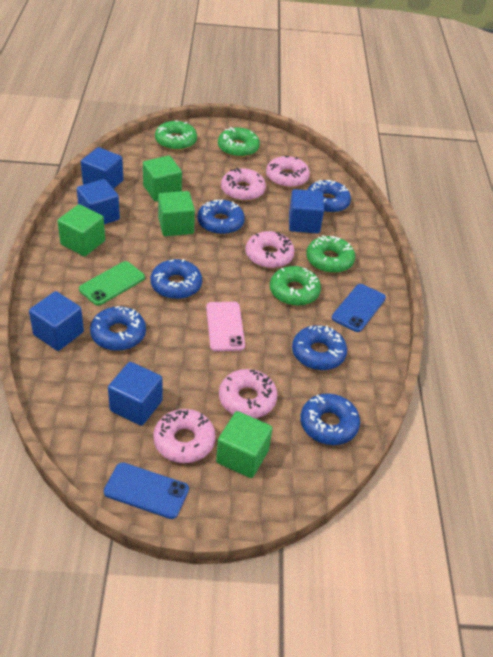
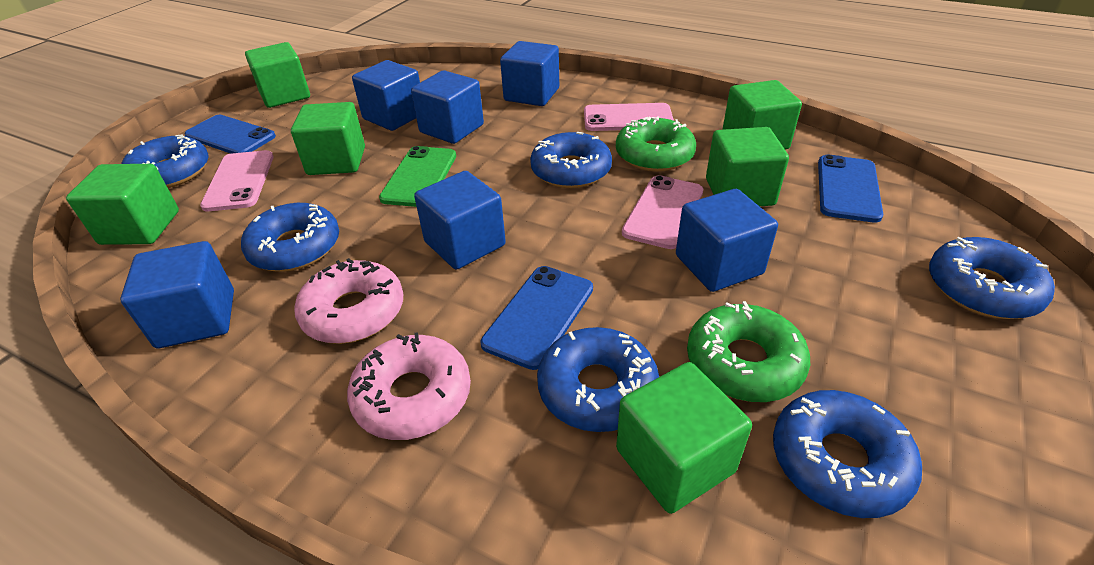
blue cube: 5 -> 6
blue phone: 2 -> 3
green cube: 4 -> 6
green donut: 4 -> 2
pink donut: 5 -> 2
pink phone: 1 -> 3

